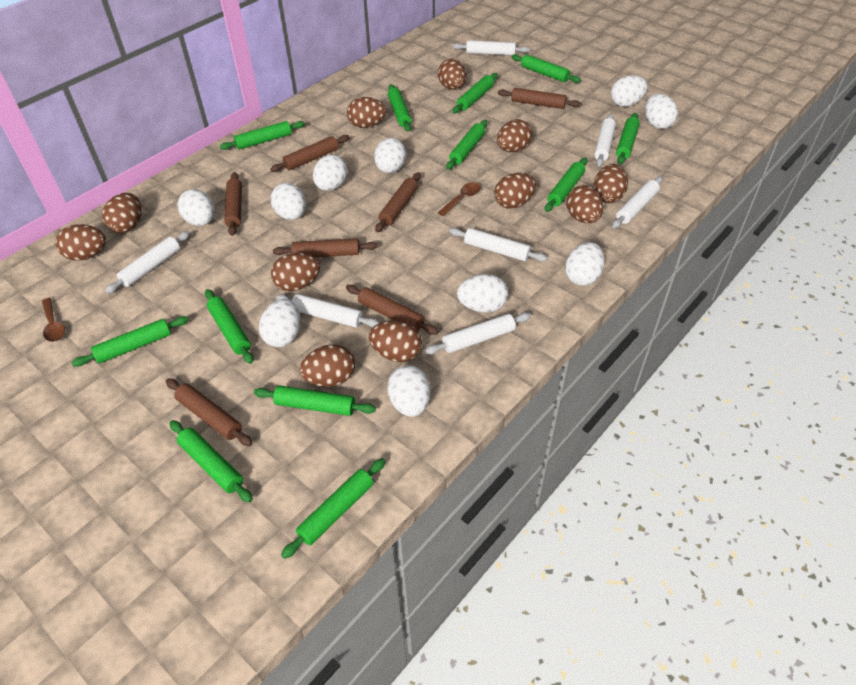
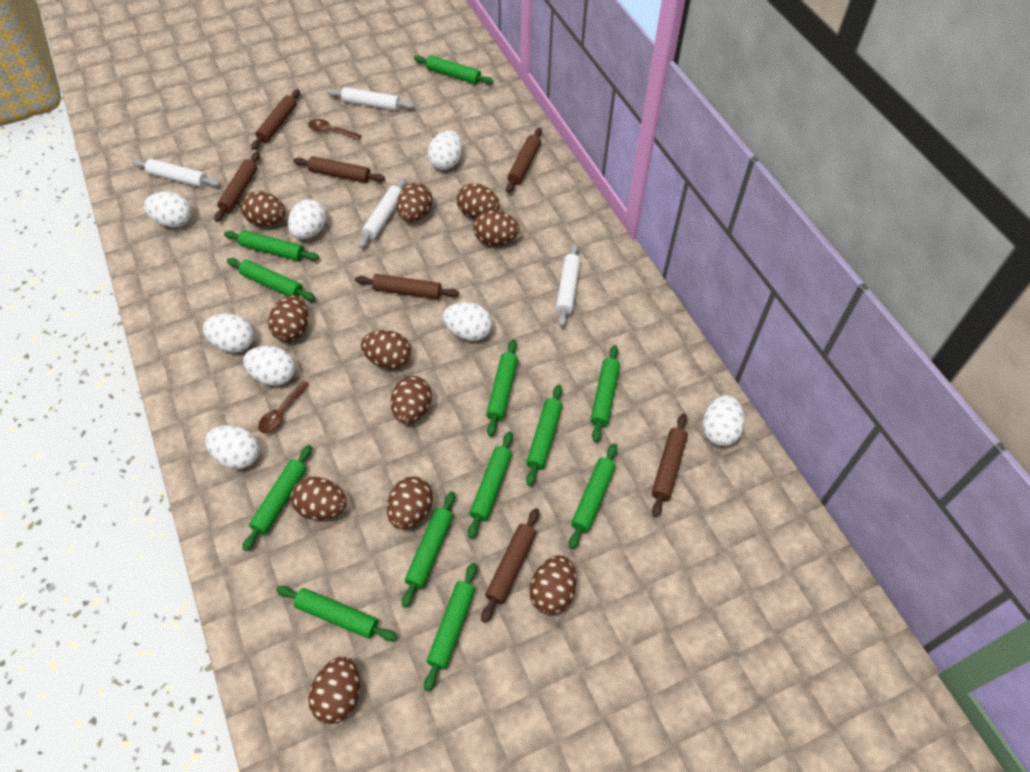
white egg: 10 -> 8
white rolling pin: 7 -> 4

